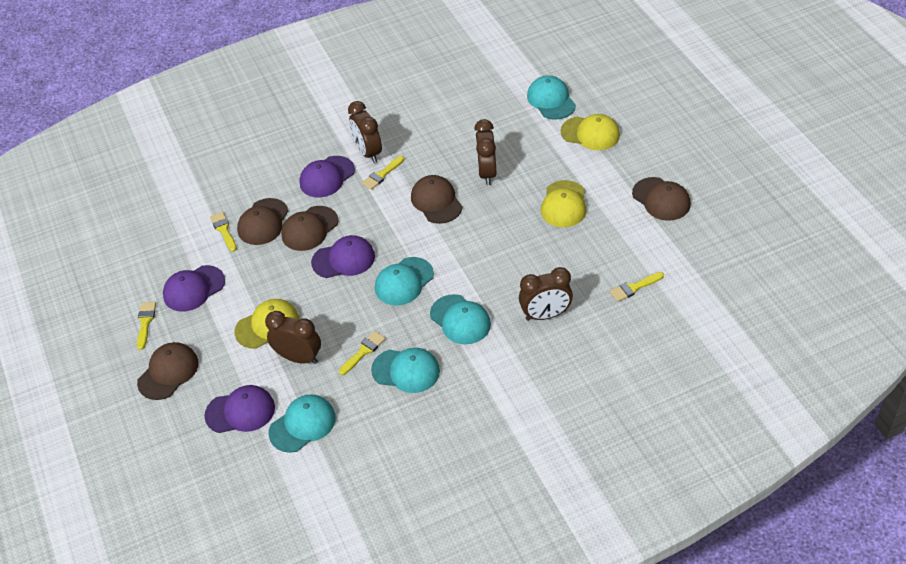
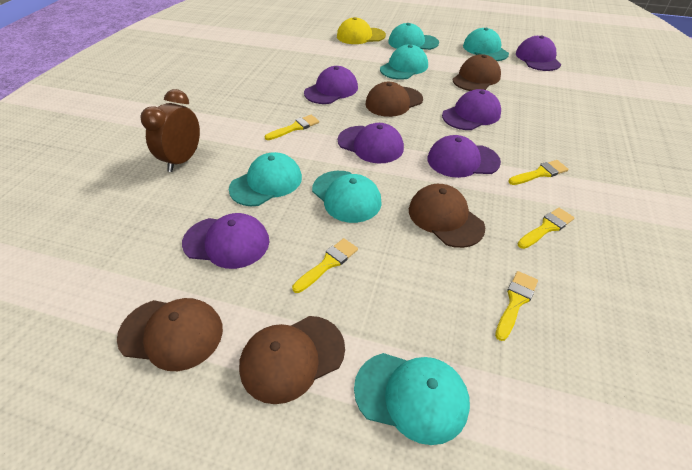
brown clock: 4 -> 1
purple cap: 4 -> 6
turquoise cap: 5 -> 6
yellow cap: 3 -> 1

